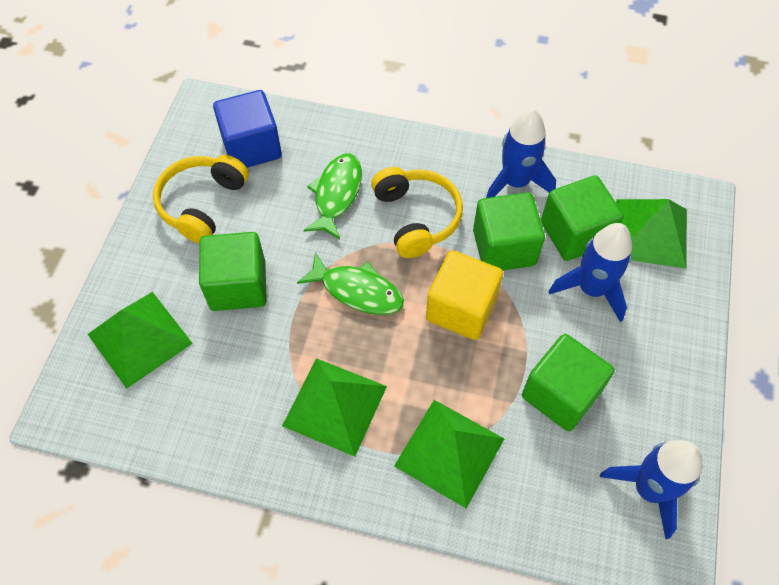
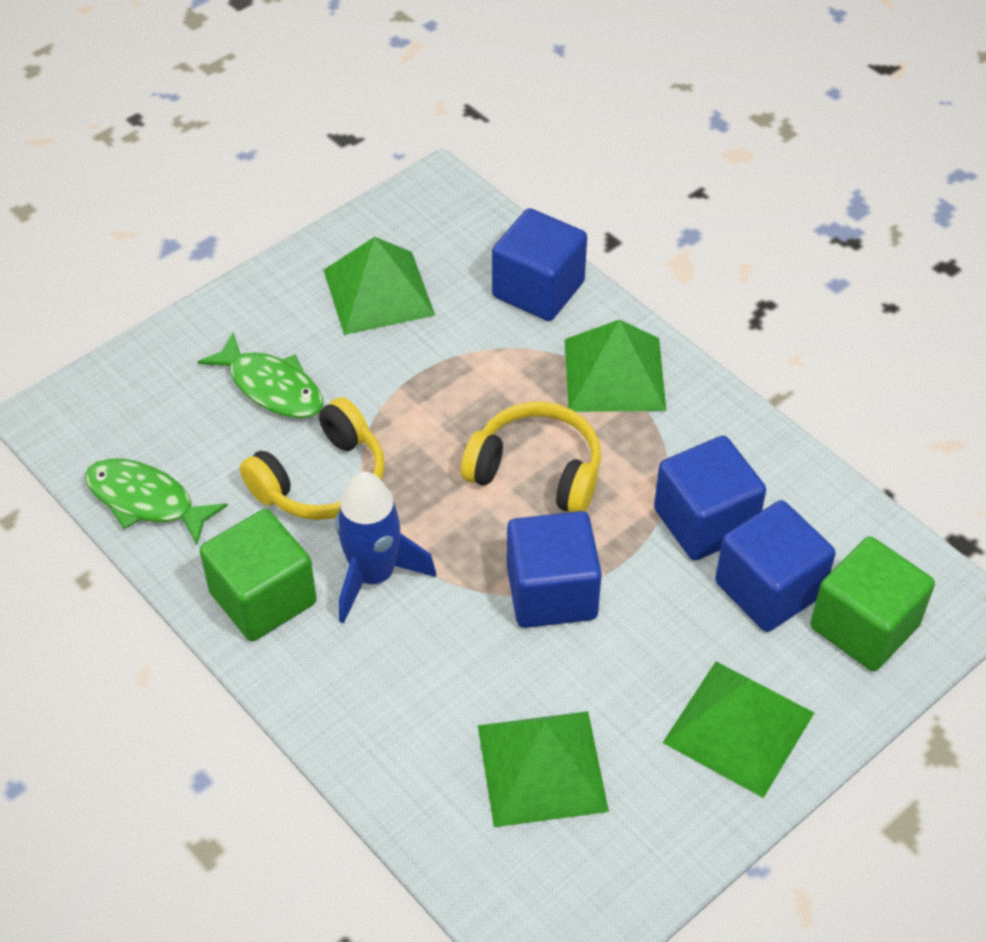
blue cube: 1 -> 4
blue rocket: 3 -> 1
green cube: 4 -> 2
yellow cube: 1 -> 0

